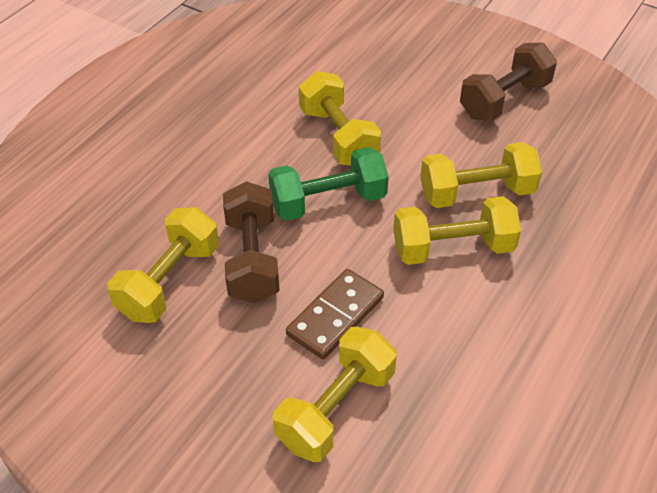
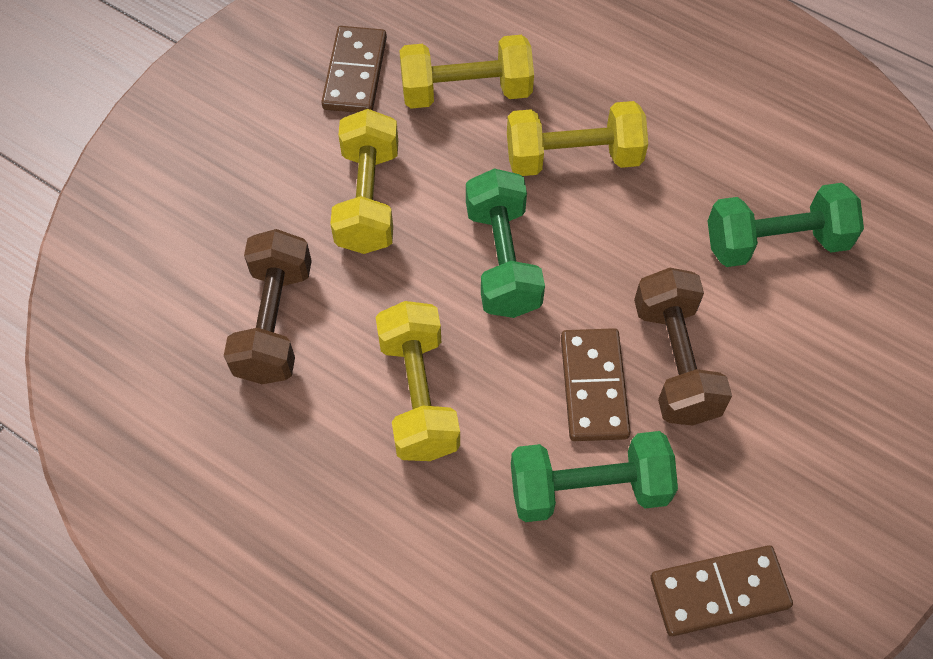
brown domino: 1 -> 3
green dumbbell: 1 -> 3
yellow dumbbell: 5 -> 4

